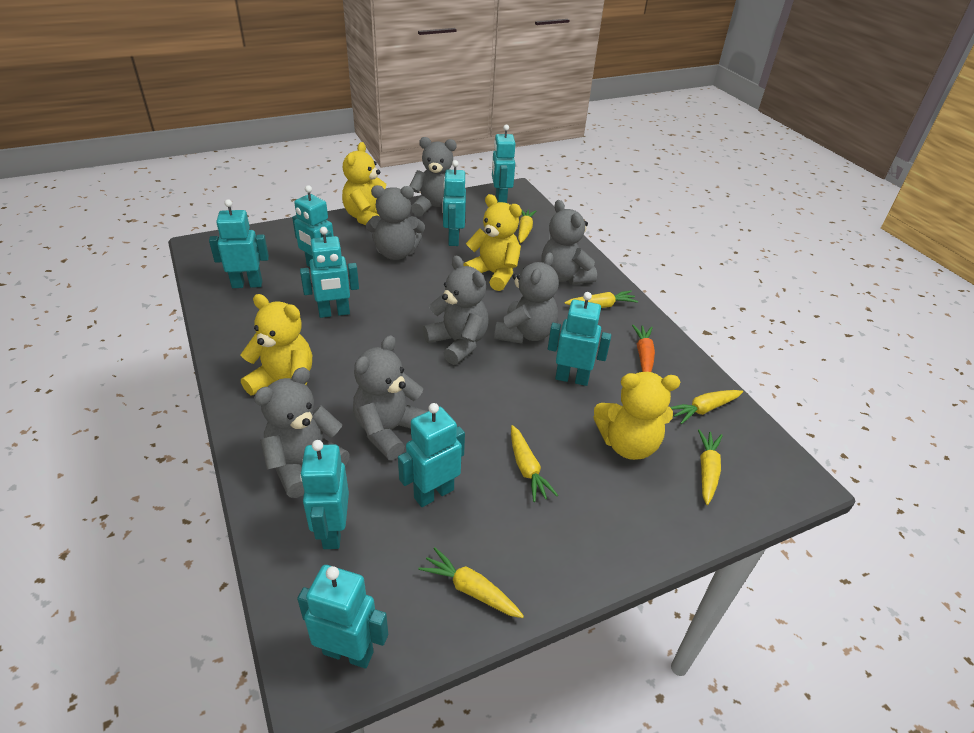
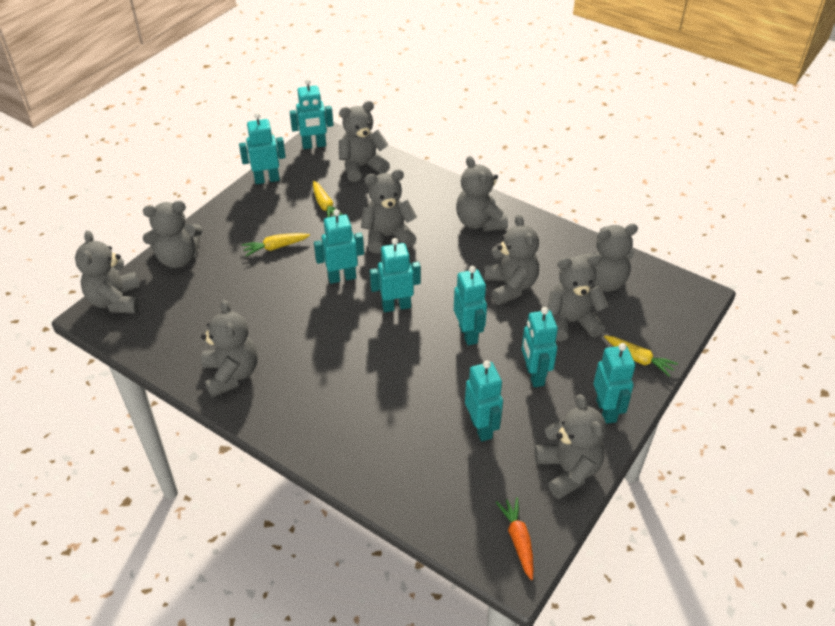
grey teddy bear: 7 -> 10
turquoise robot: 9 -> 8
yellow carrot: 6 -> 3
yellow teddy bear: 4 -> 0

